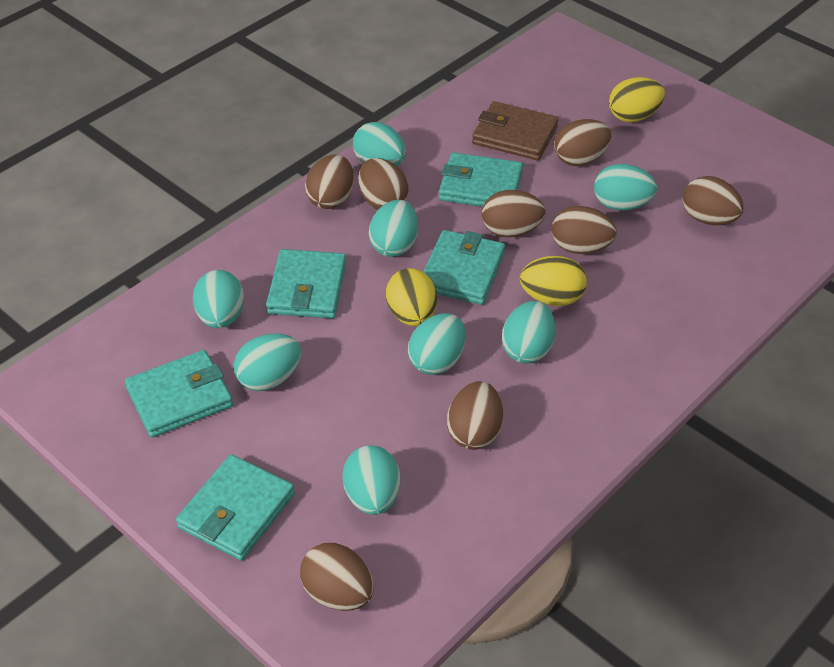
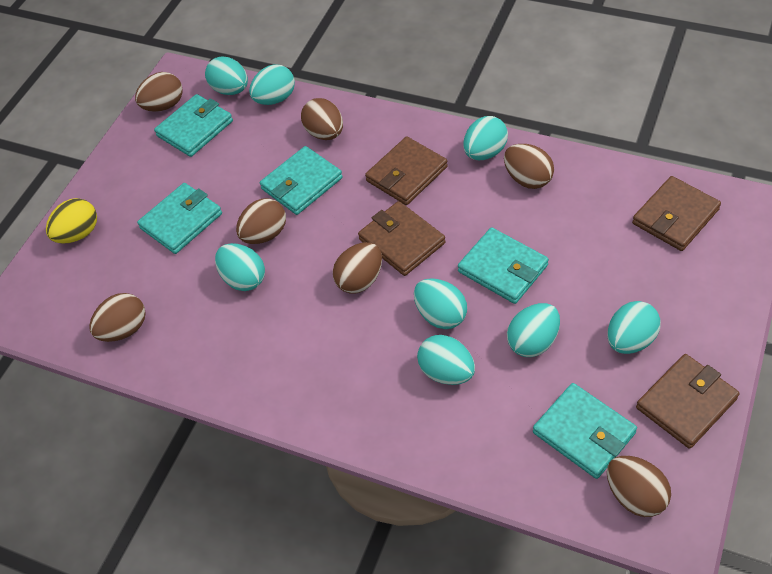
brown egg: 8 -> 7
brown wallet: 1 -> 4
yellow egg: 3 -> 1

